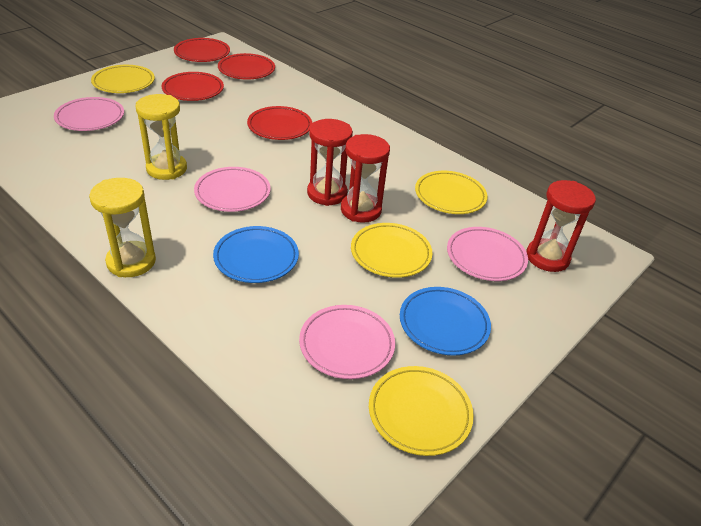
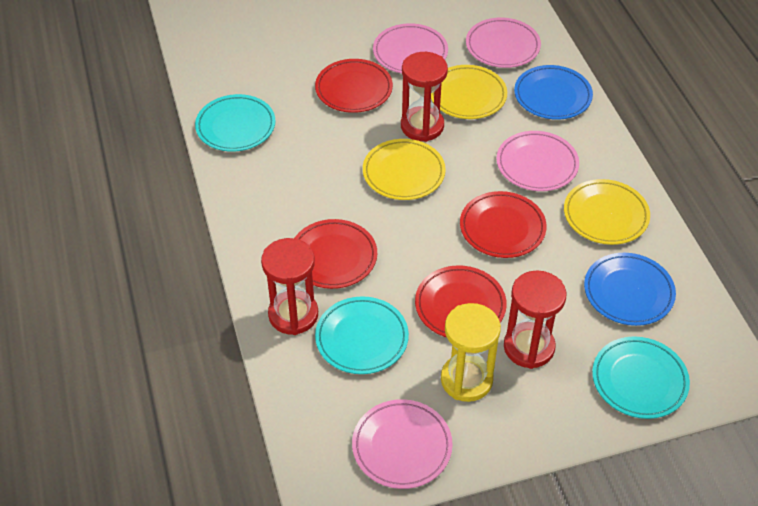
turquoise plate: 0 -> 3
yellow hourglass: 2 -> 1
yellow plate: 4 -> 3

